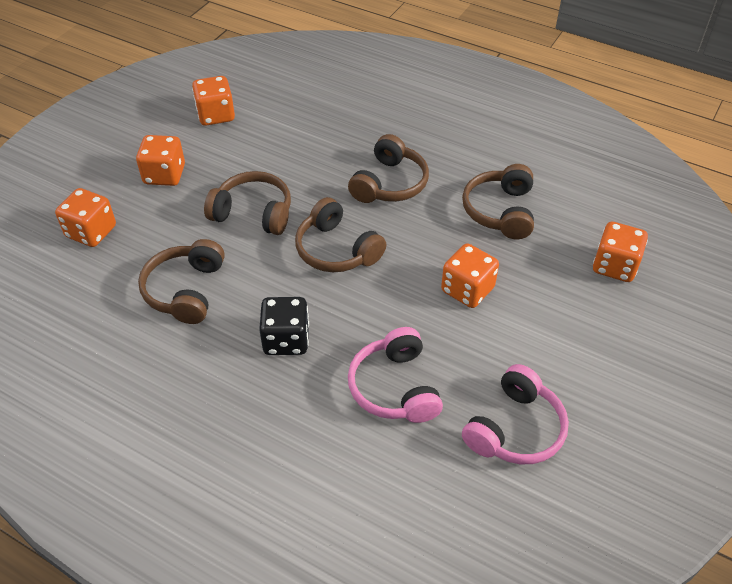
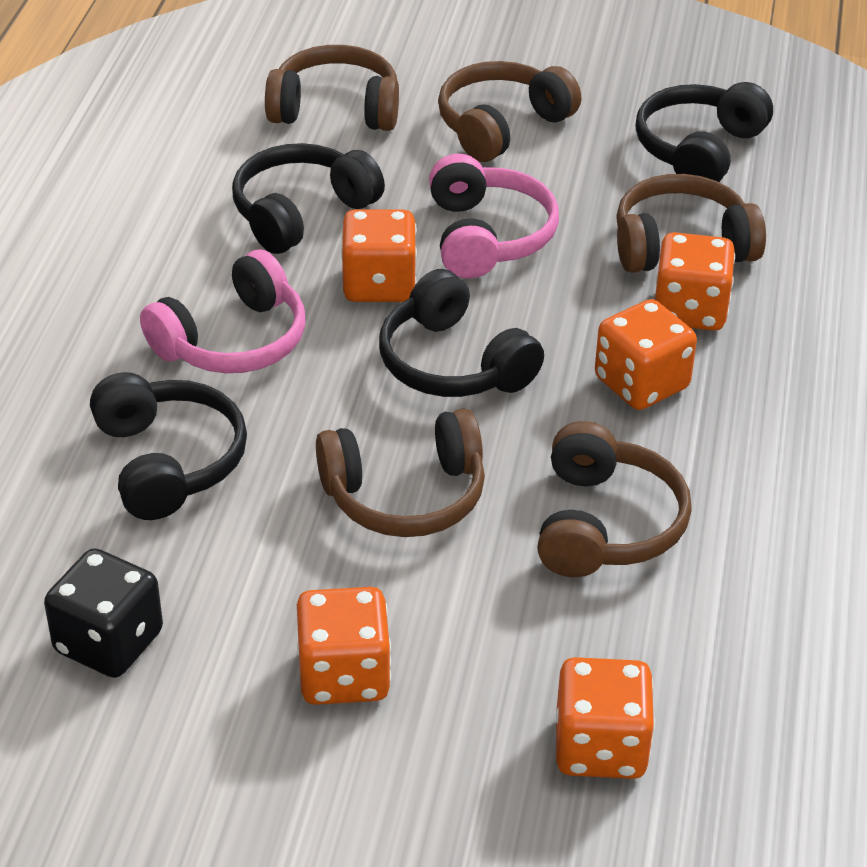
black headphones: 0 -> 4

